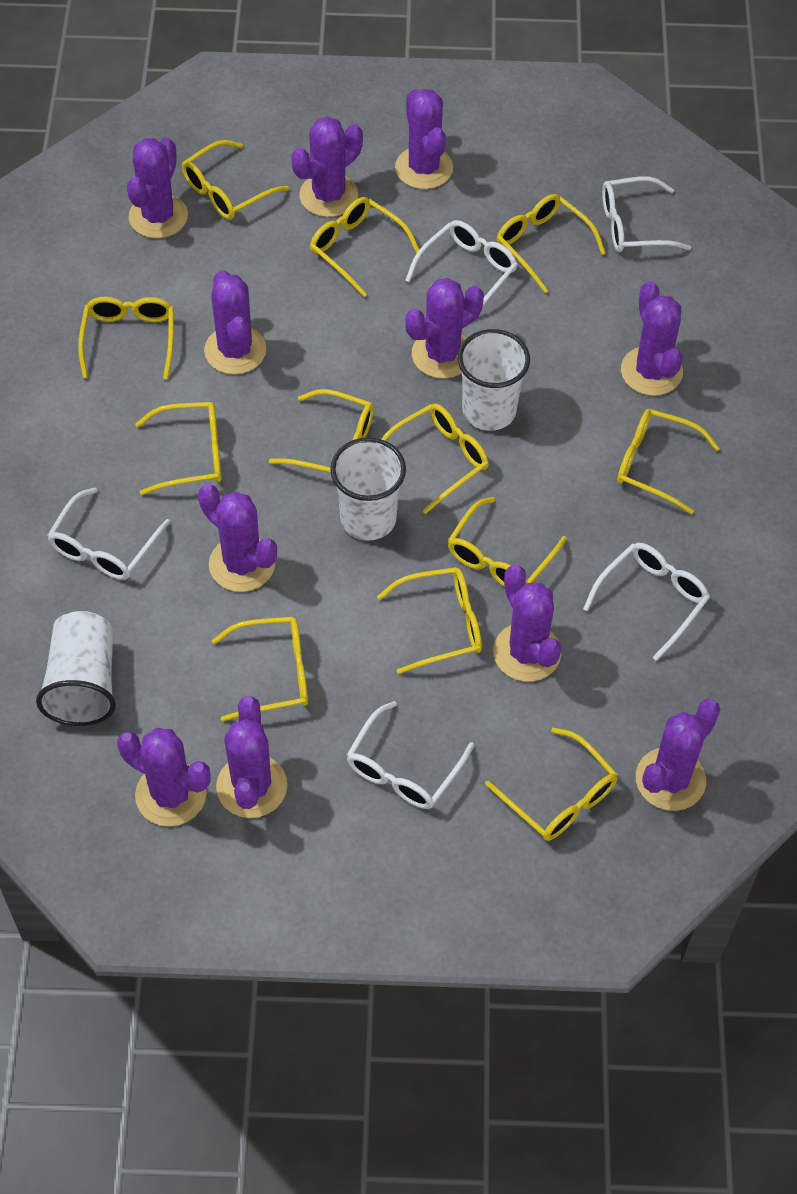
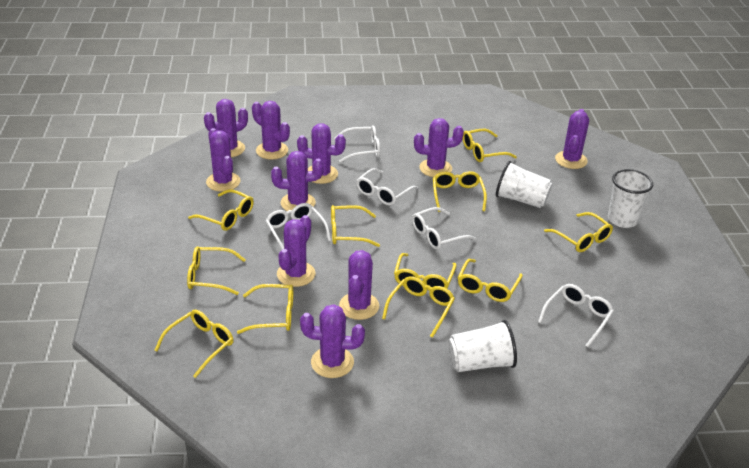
purple cactus: 11 -> 10
yellow glasses: 12 -> 11

